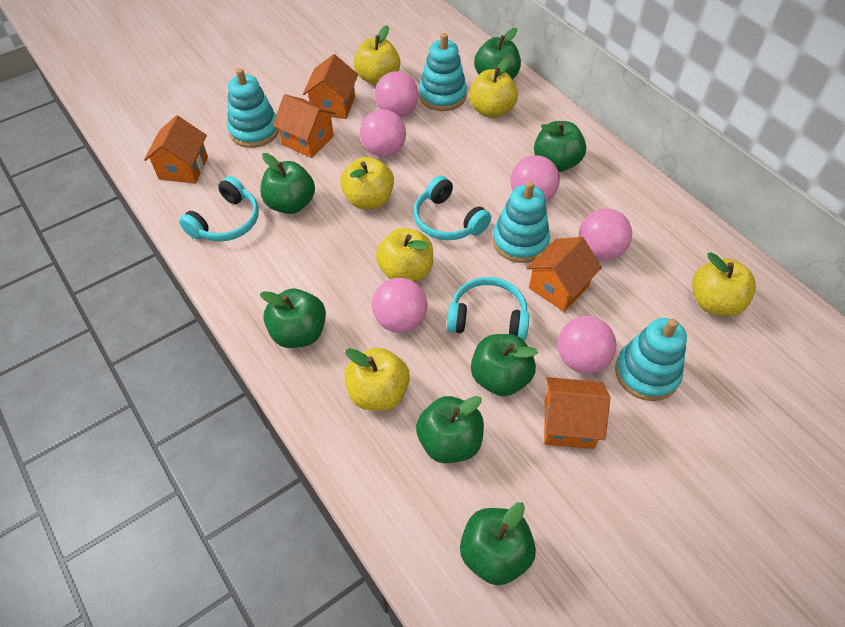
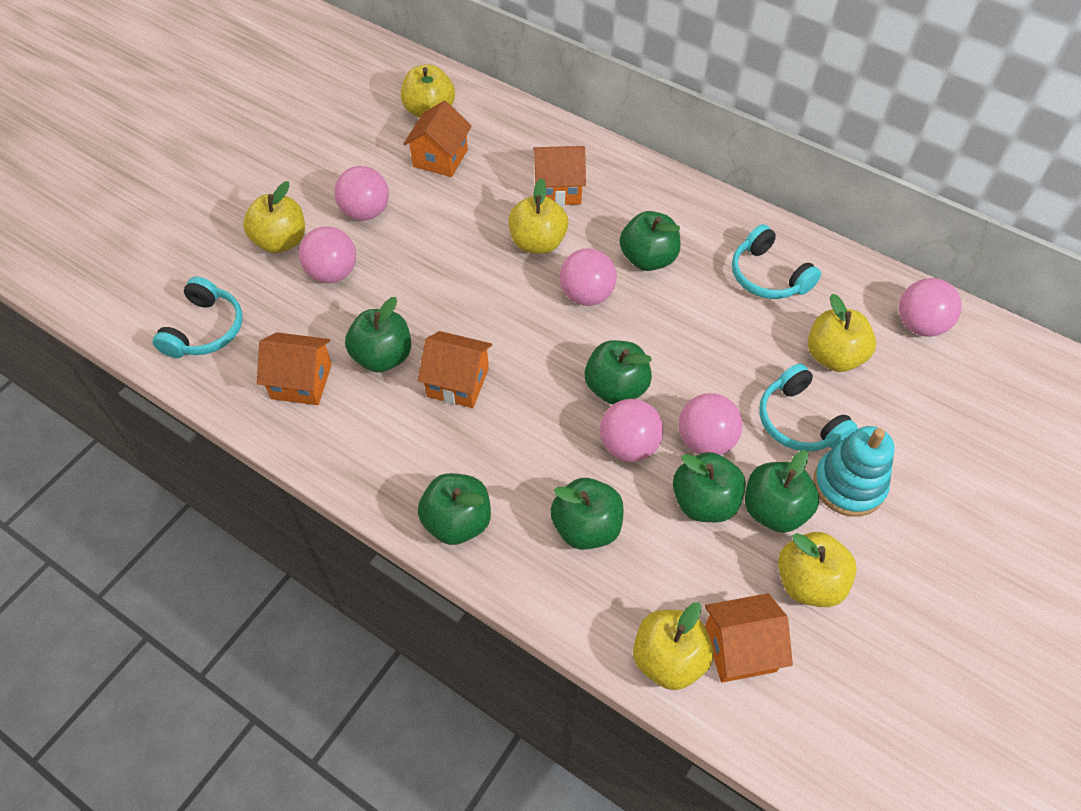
turquoise stacking toy: 4 -> 1

